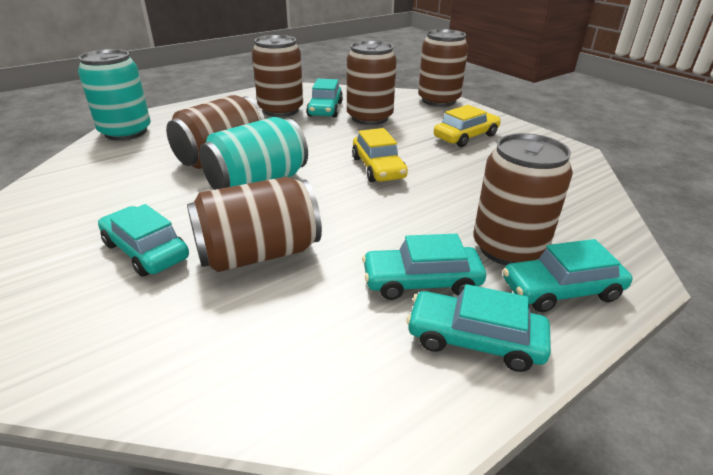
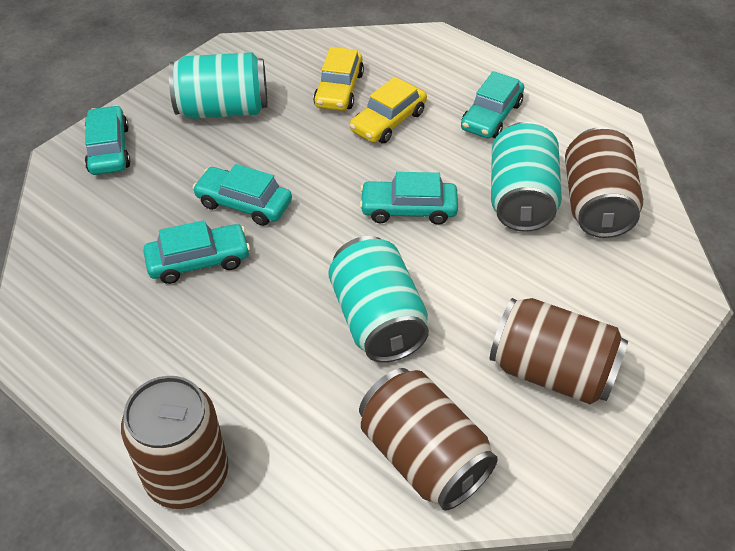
brown can: 6 -> 4
turquoise can: 2 -> 3

